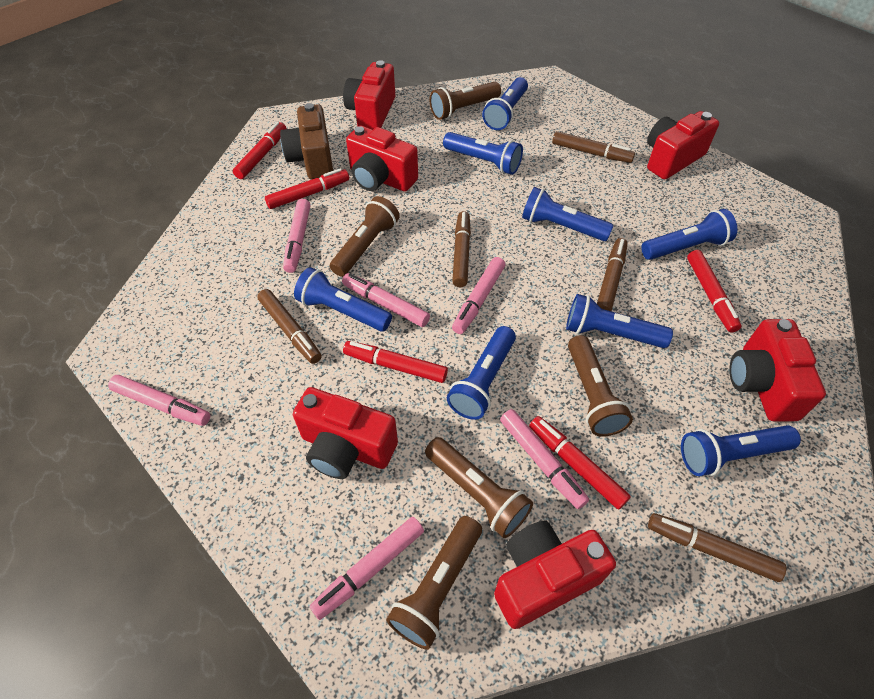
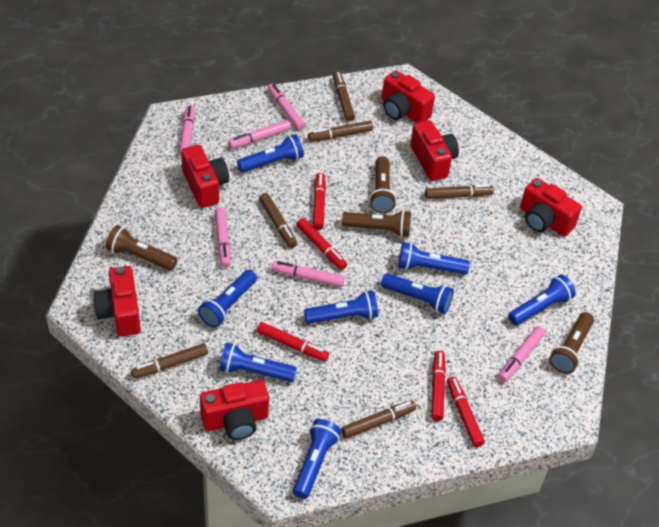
brown camera: 1 -> 0
brown flashlight: 5 -> 4
brown marker: 5 -> 6

